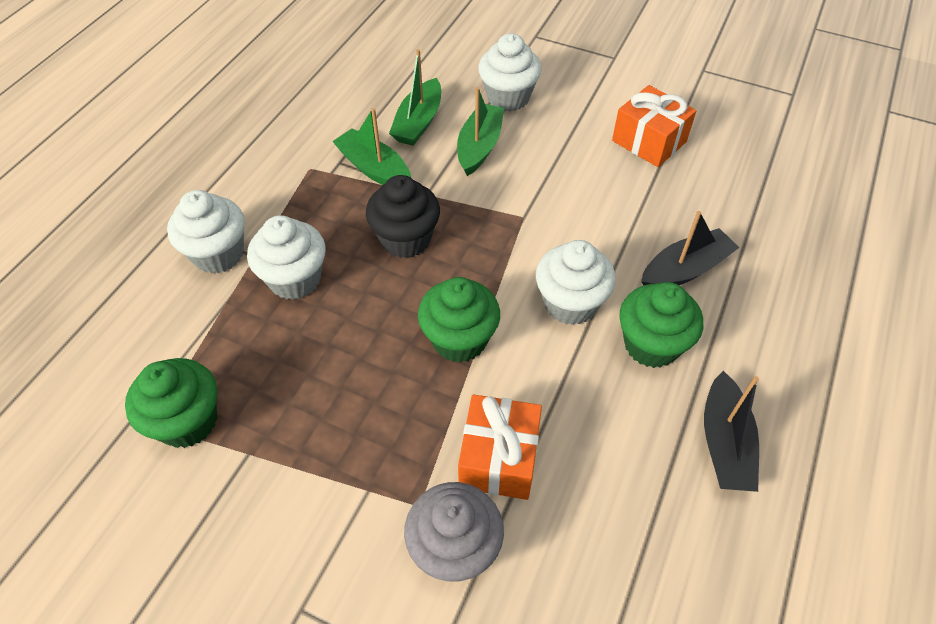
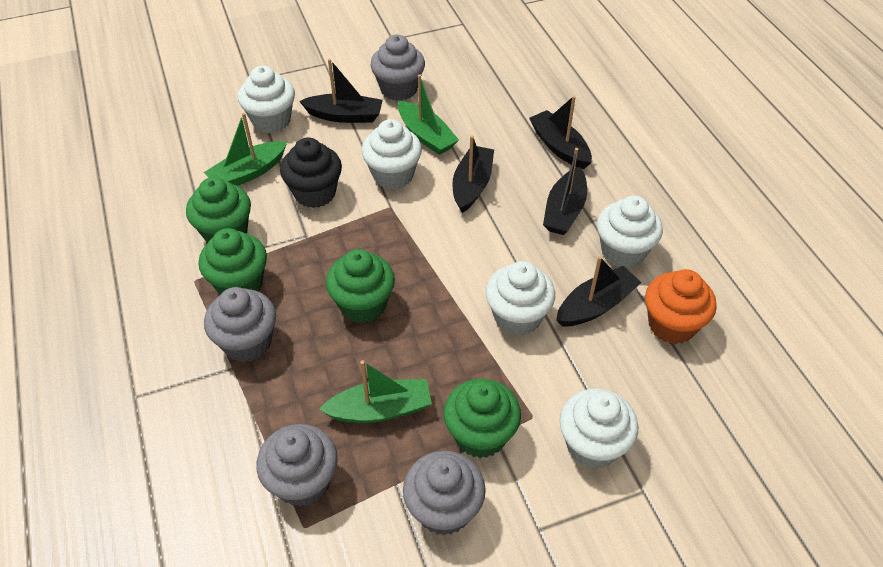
black boat: 2 -> 5
green cupcake: 3 -> 4
grey cupcake: 1 -> 4
orange cupcake: 0 -> 1
orange gift: 2 -> 0
white cupcake: 4 -> 5

